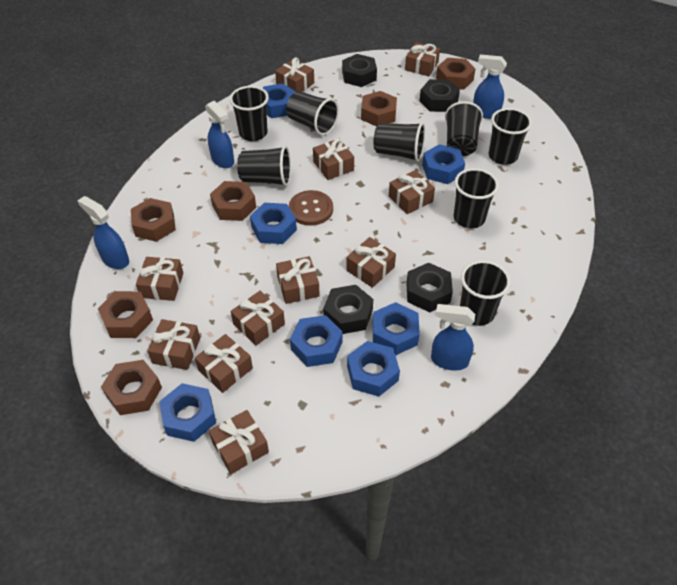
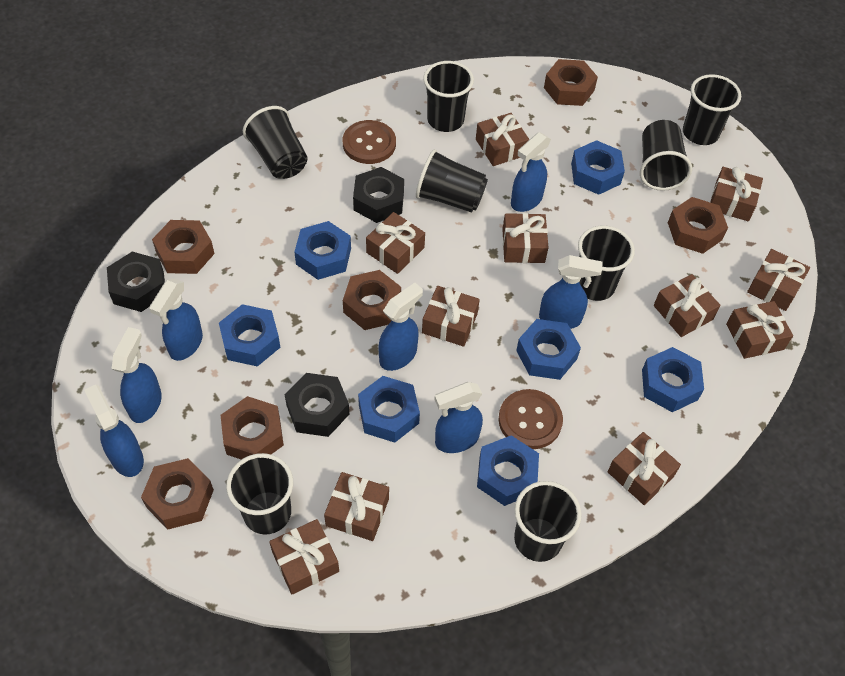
black nut: 4 -> 3
blue spray bottle: 4 -> 7
brown button: 1 -> 2

